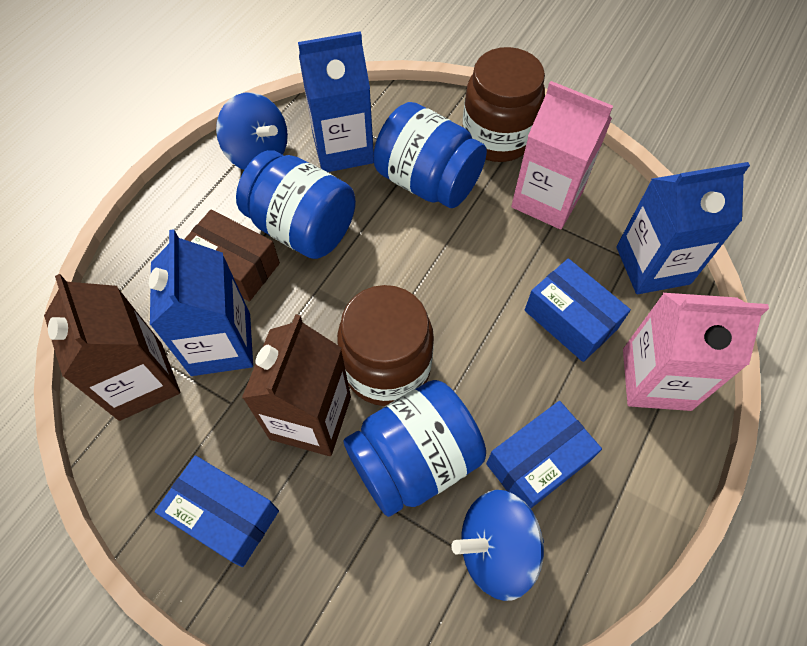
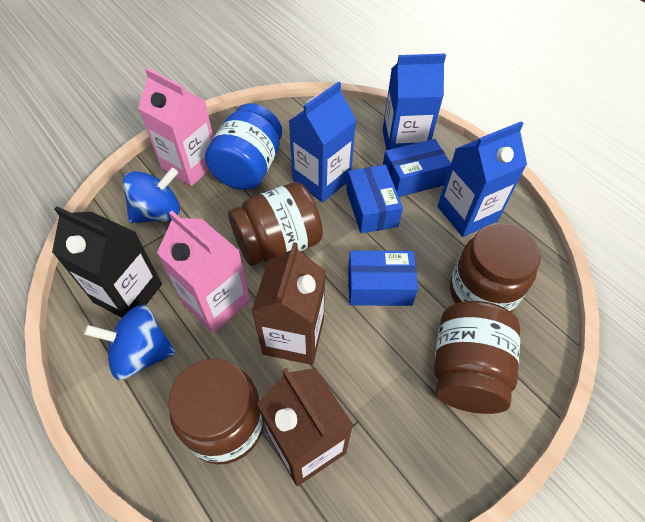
black carton: 0 -> 1
blue jar: 3 -> 1
brown box: 1 -> 0
brown jar: 2 -> 4

